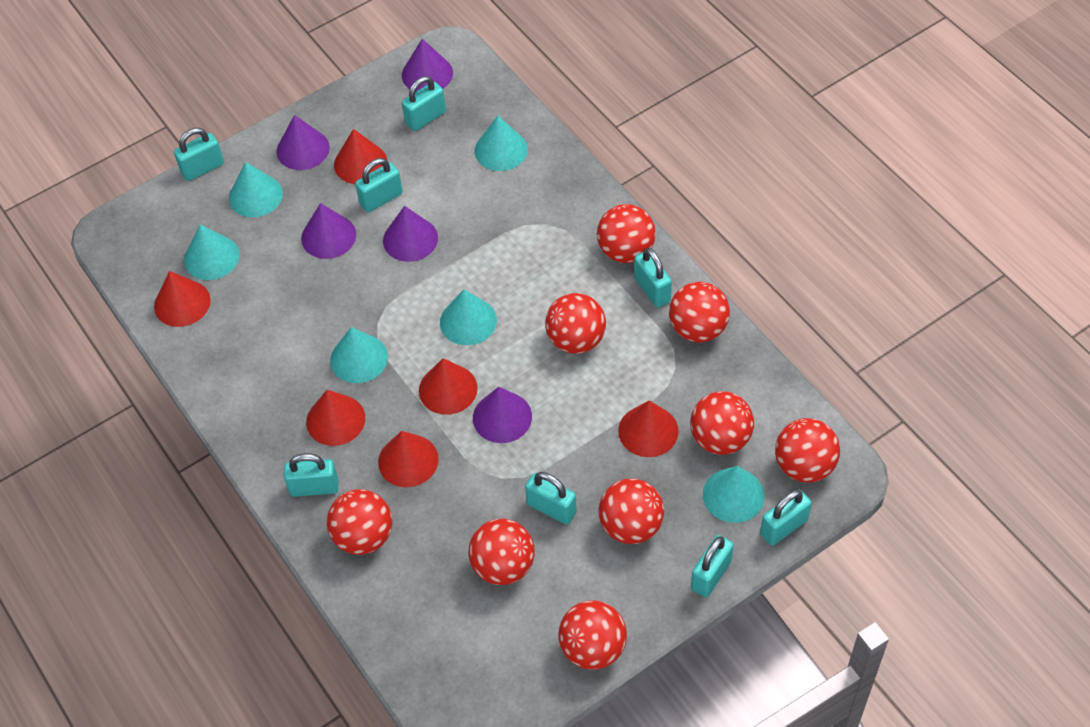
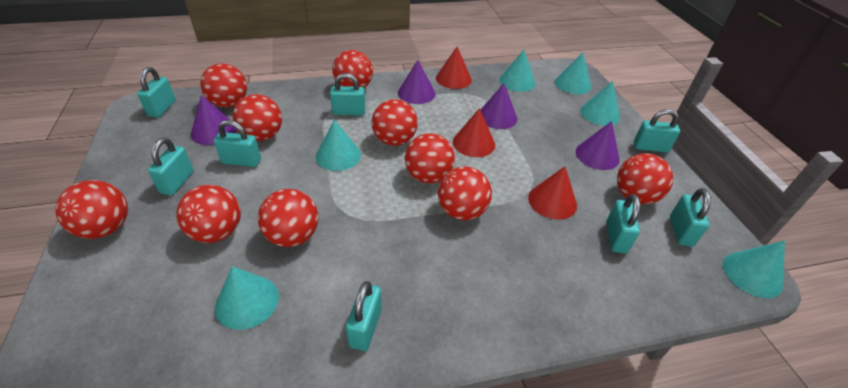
purple cone: 5 -> 4
red ball: 9 -> 10
red cone: 6 -> 3

